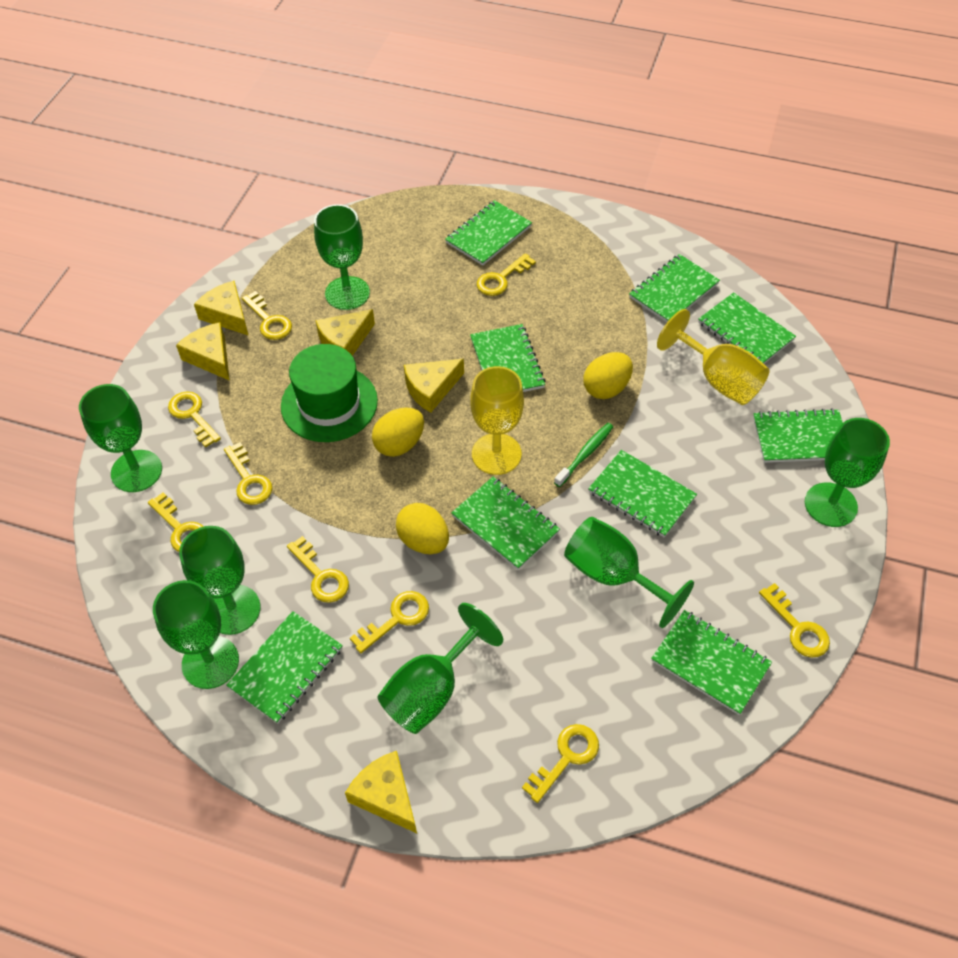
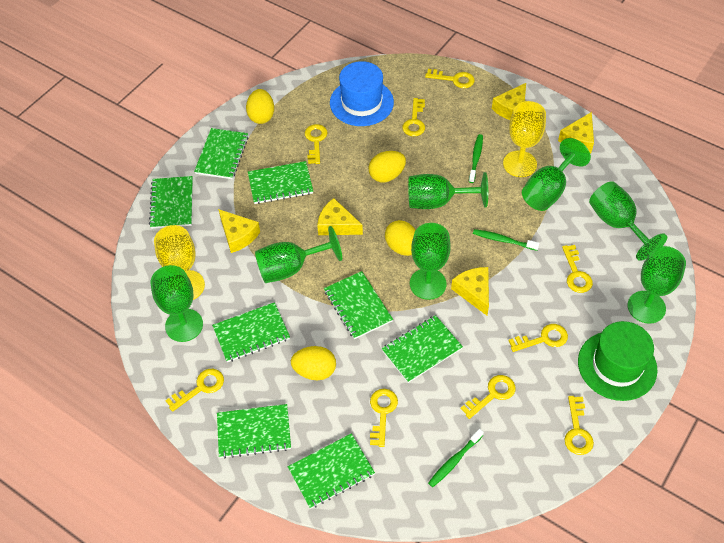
blue hat: 0 -> 1
green notebook: 9 -> 8
green toothbrush: 1 -> 3
yellow egg: 3 -> 4

